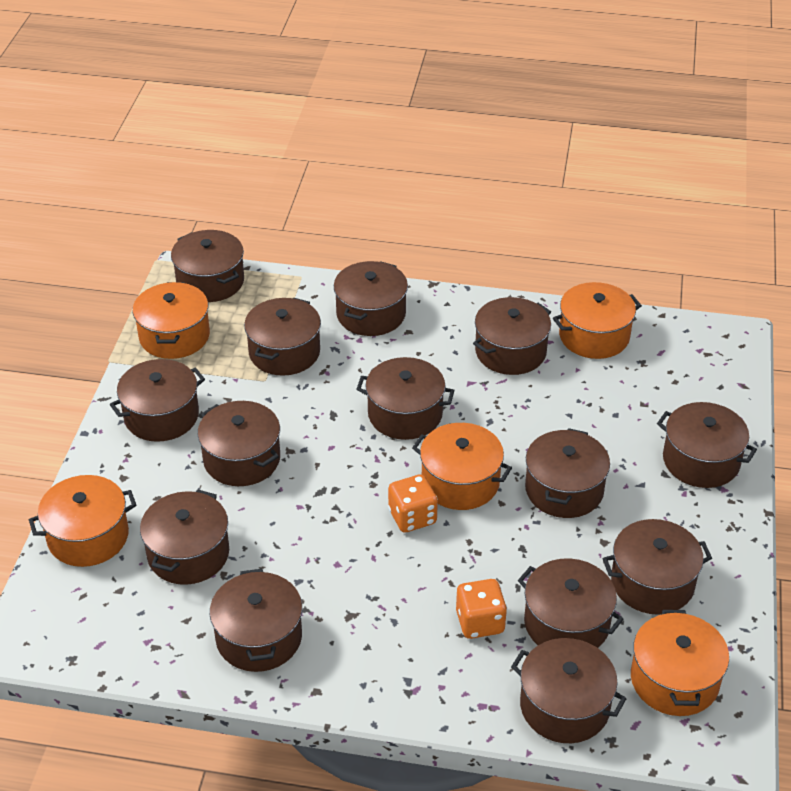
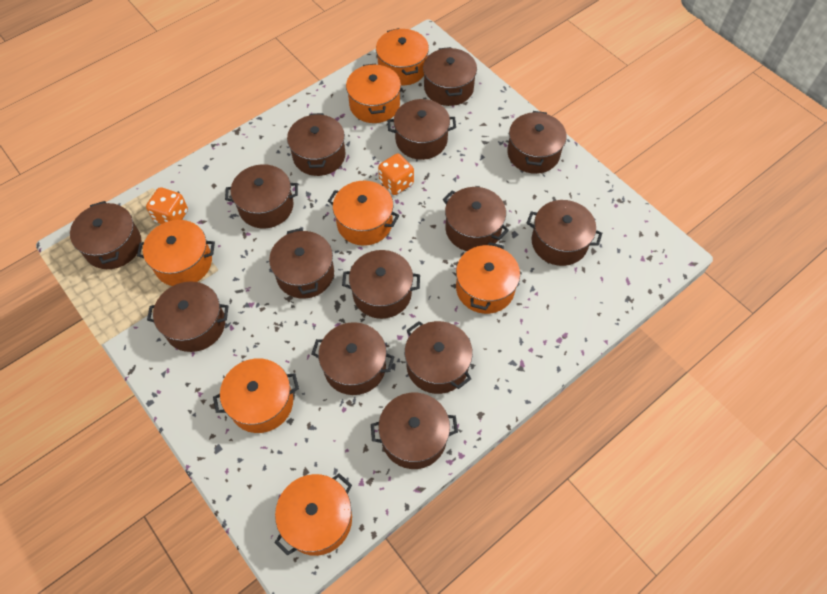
orange pot: 5 -> 7

